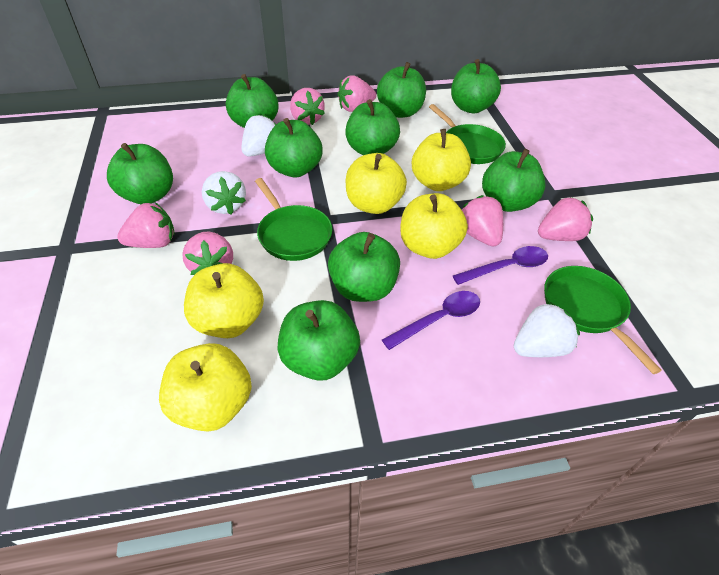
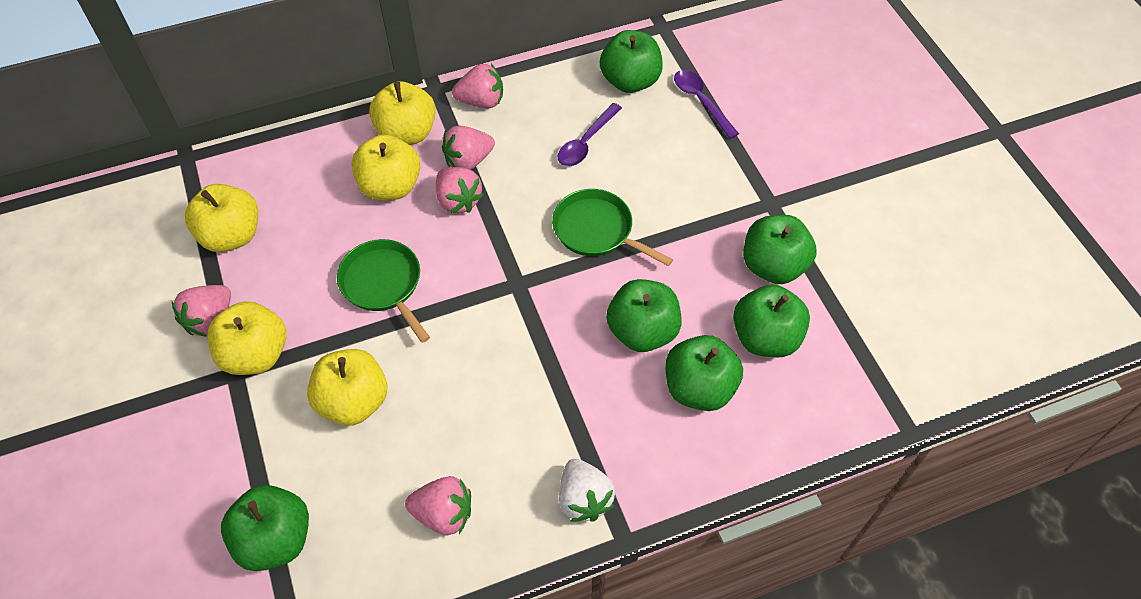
green apple: 9 -> 6
green pan: 3 -> 2
pink strawberry: 6 -> 5
white strawberry: 3 -> 1

